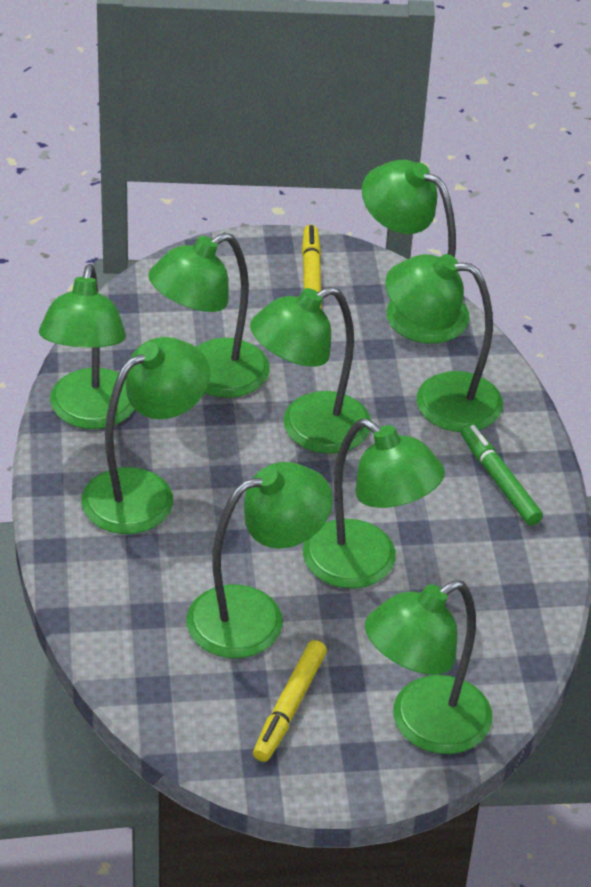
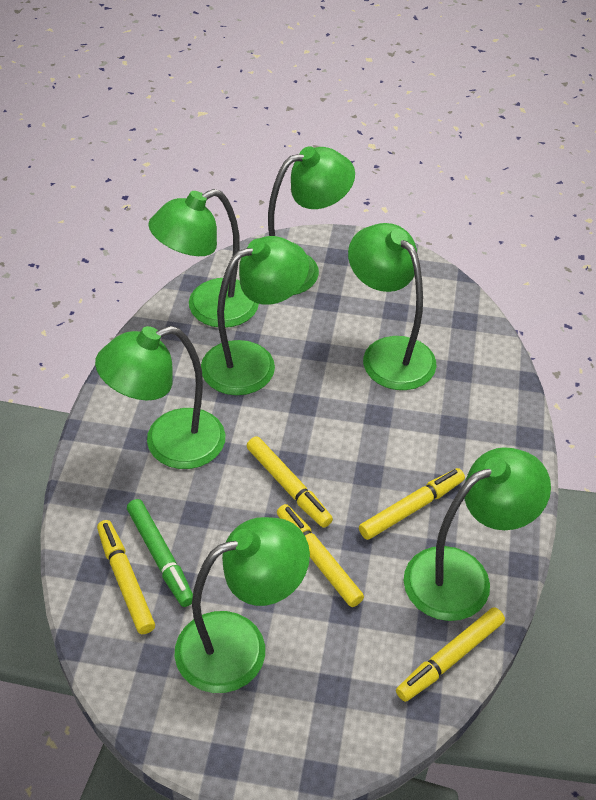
green lamp: 9 -> 7
yellow marker: 2 -> 5

